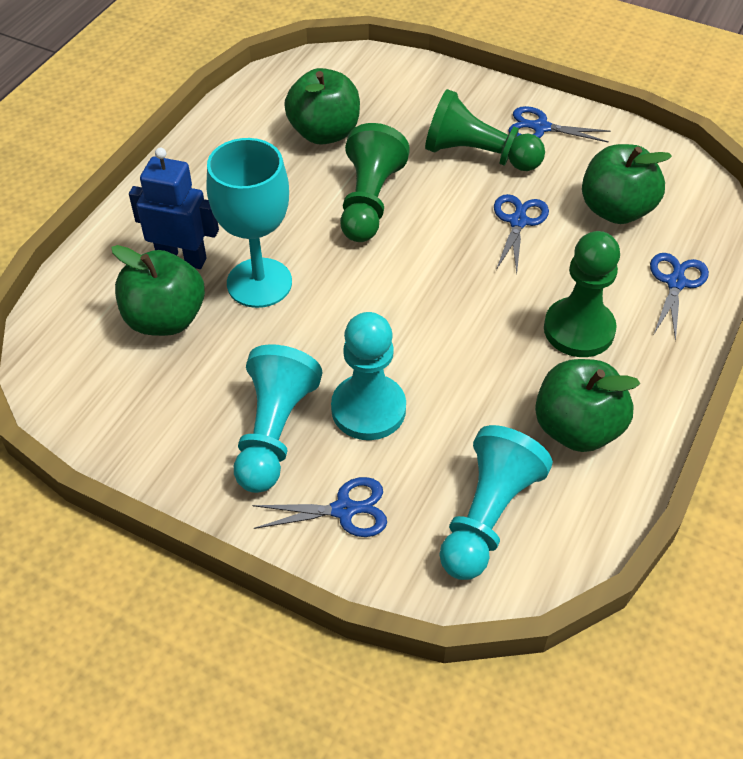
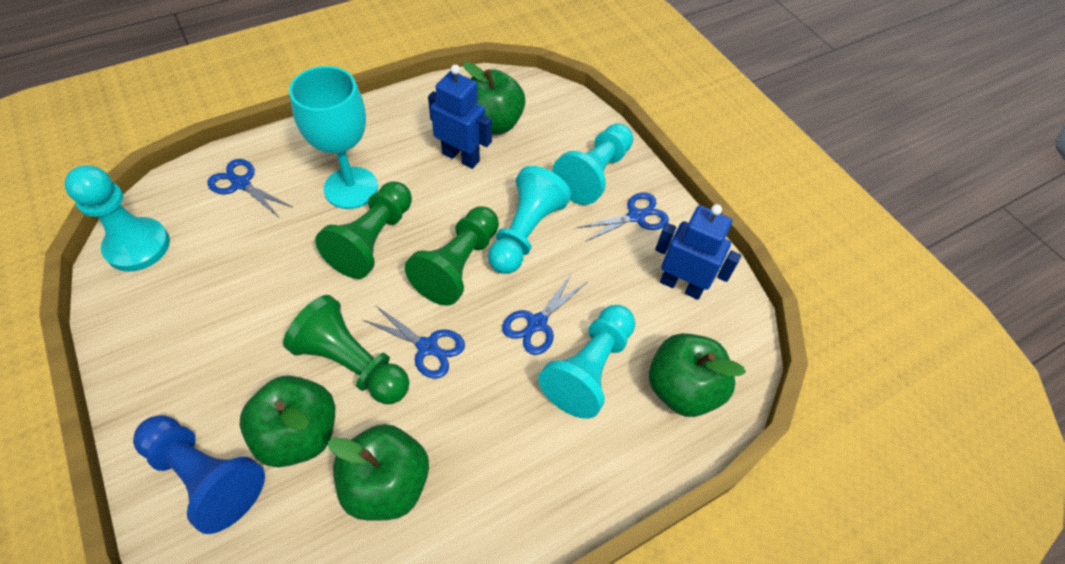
blue pawn: 0 -> 1
blue robot: 1 -> 2
turquoise pawn: 3 -> 4

